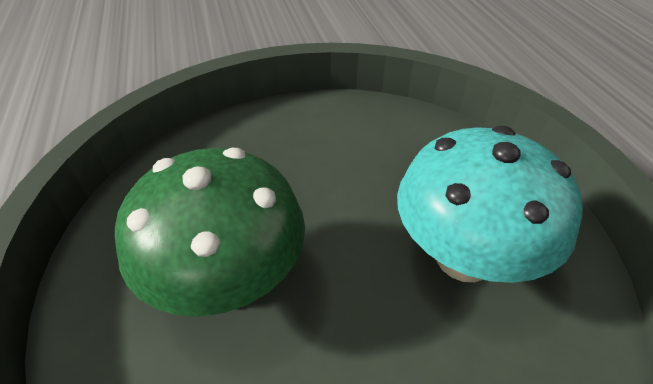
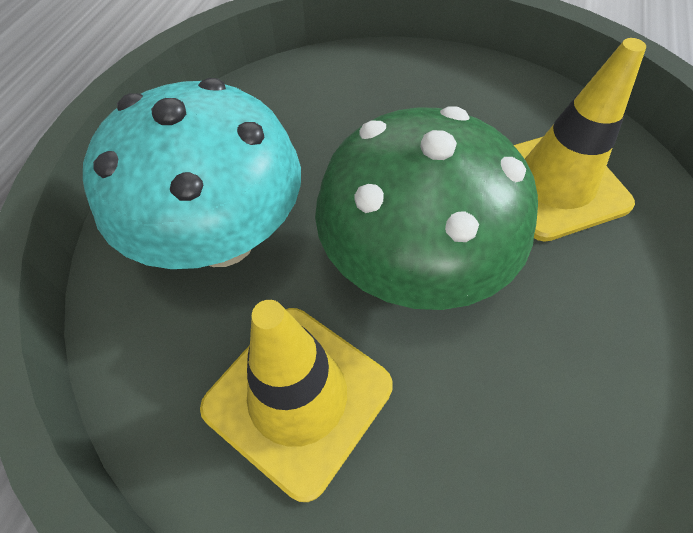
yellow traffic cone: 0 -> 2

